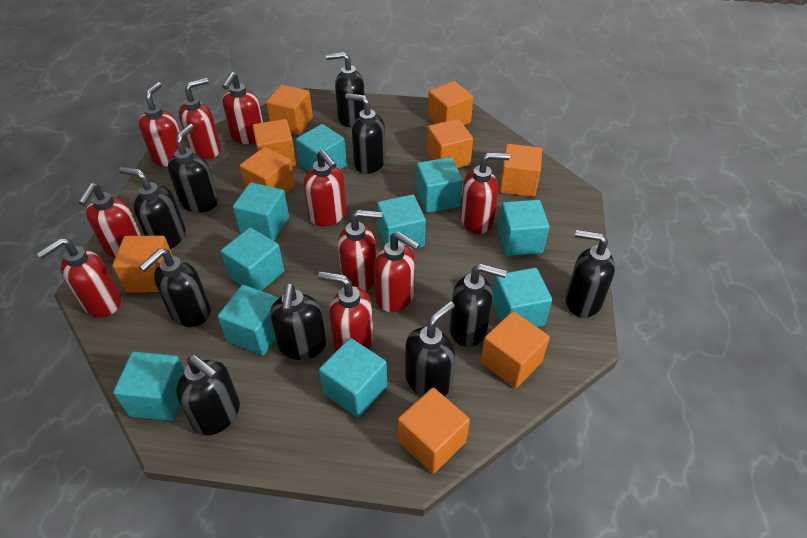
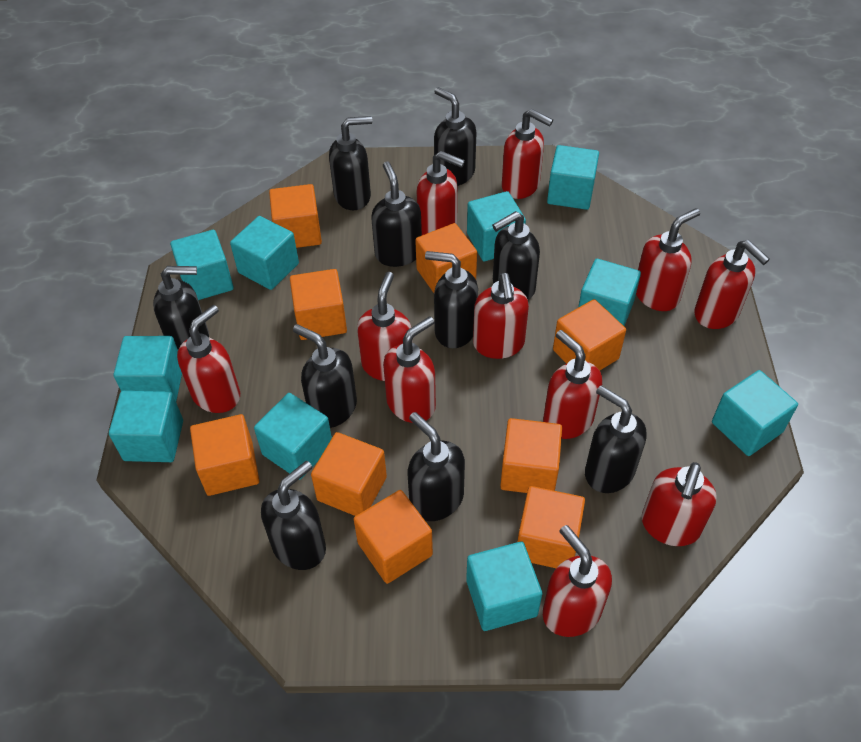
red soap dispenser: 10 -> 11

